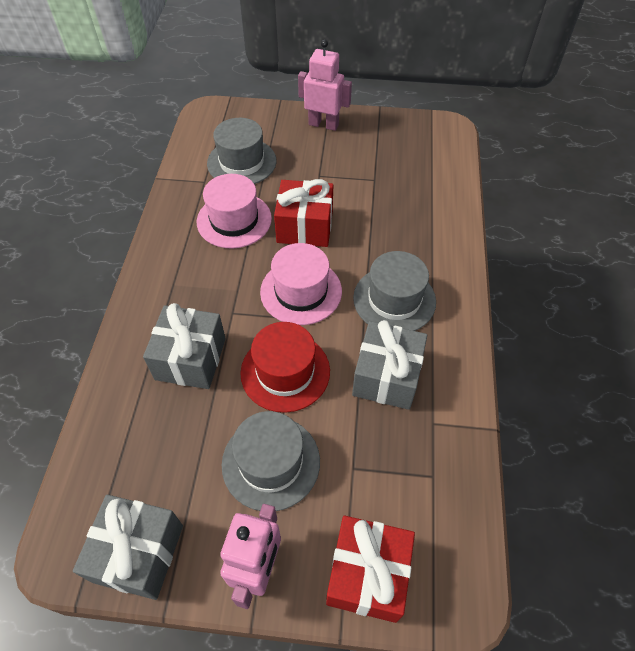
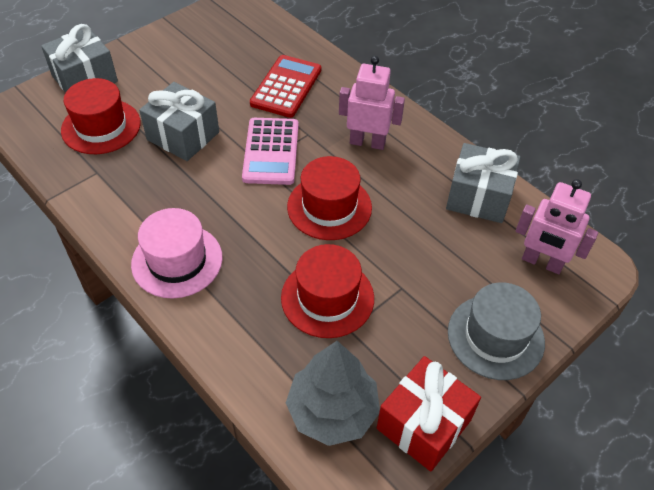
grey hat: 3 -> 1
grey tree: 0 -> 1
pink calculator: 0 -> 1
pink hat: 2 -> 1
red calculator: 0 -> 1
red gift: 2 -> 1
red hat: 1 -> 3

